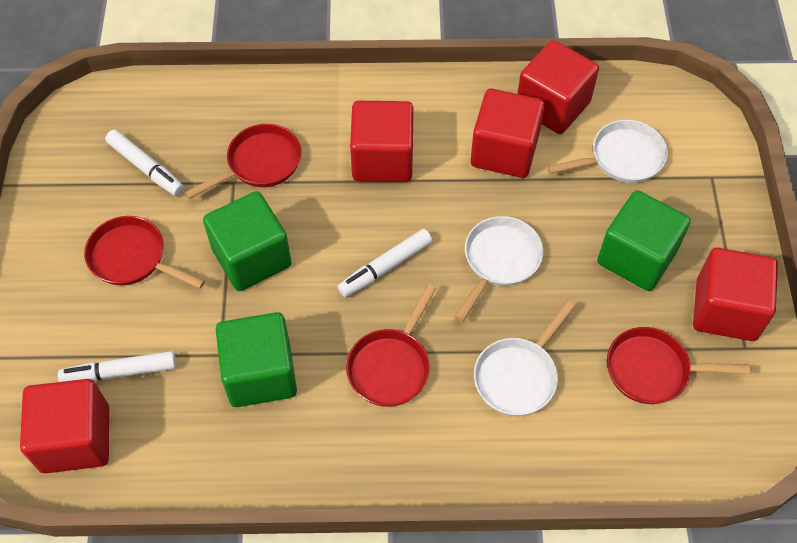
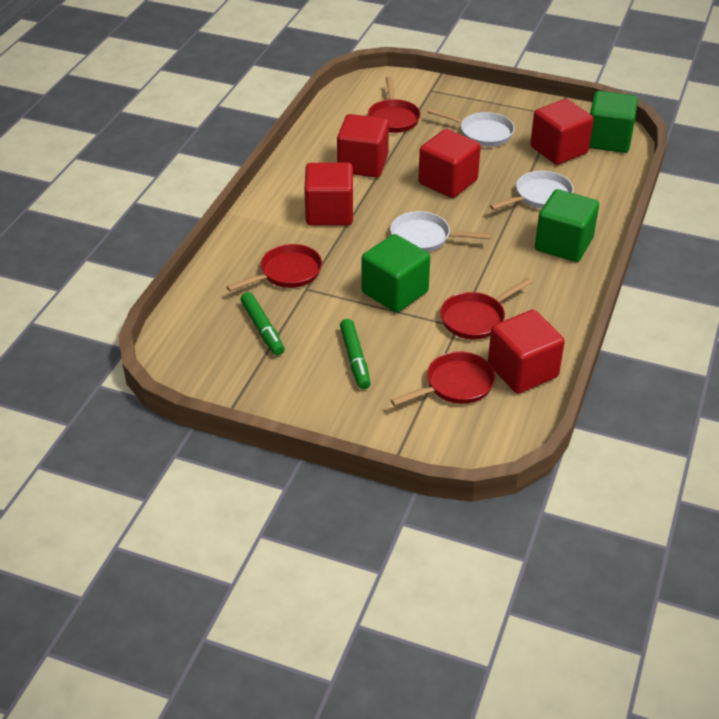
green marker: 0 -> 2
white marker: 3 -> 0

